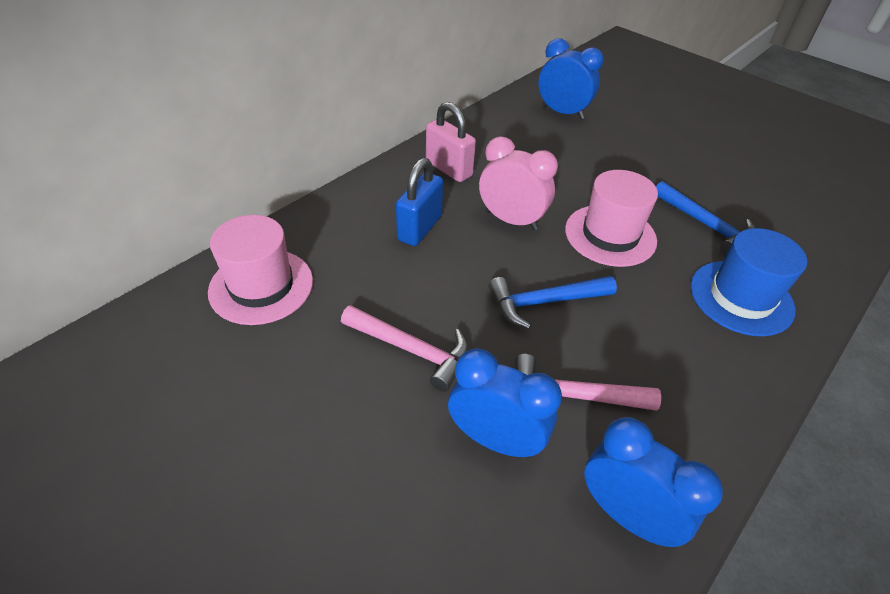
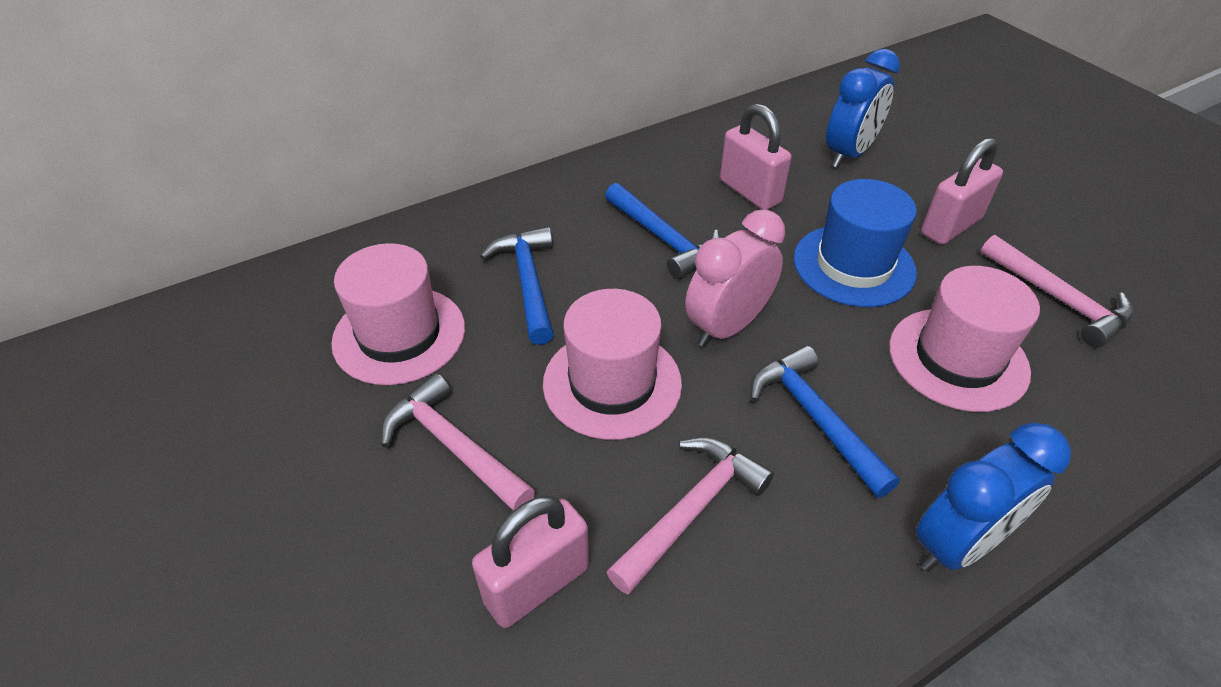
blue clock: 3 -> 2
blue hammer: 2 -> 3
blue padlock: 1 -> 0
pink hammer: 2 -> 3
pink hat: 2 -> 3
pink padlock: 1 -> 3

